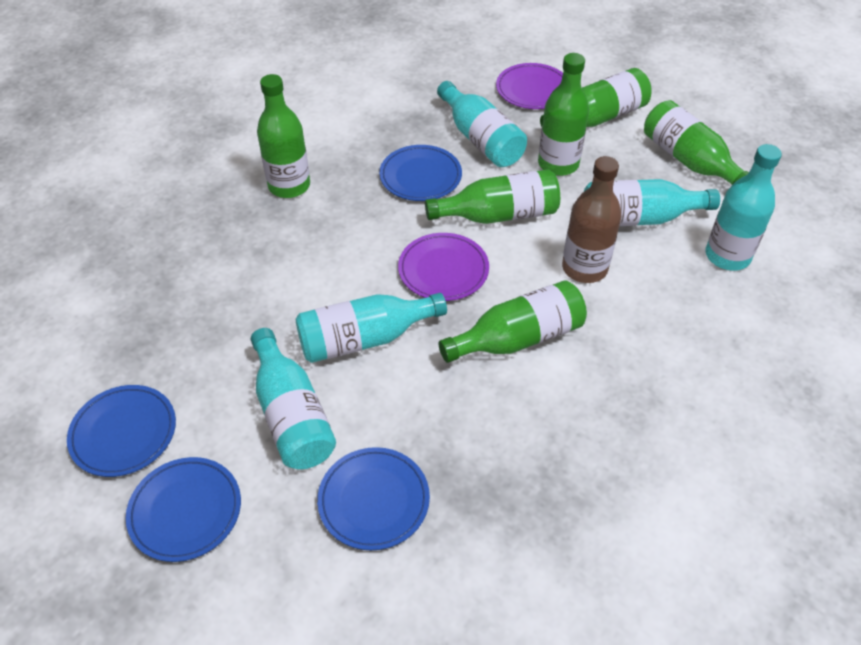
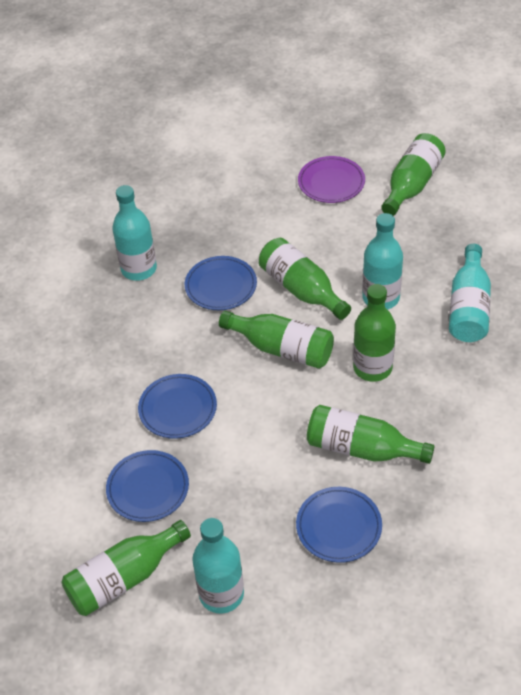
brown bottle: 1 -> 0
purple plate: 2 -> 1
turquoise bottle: 5 -> 4

